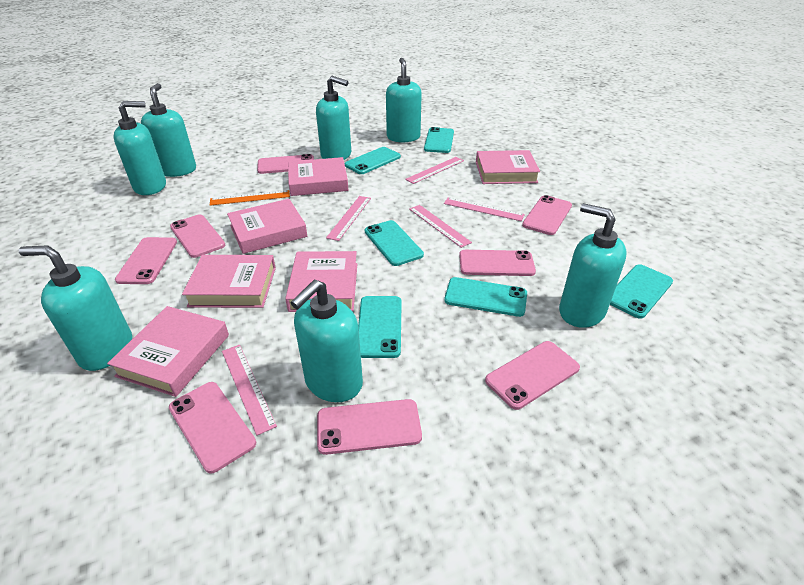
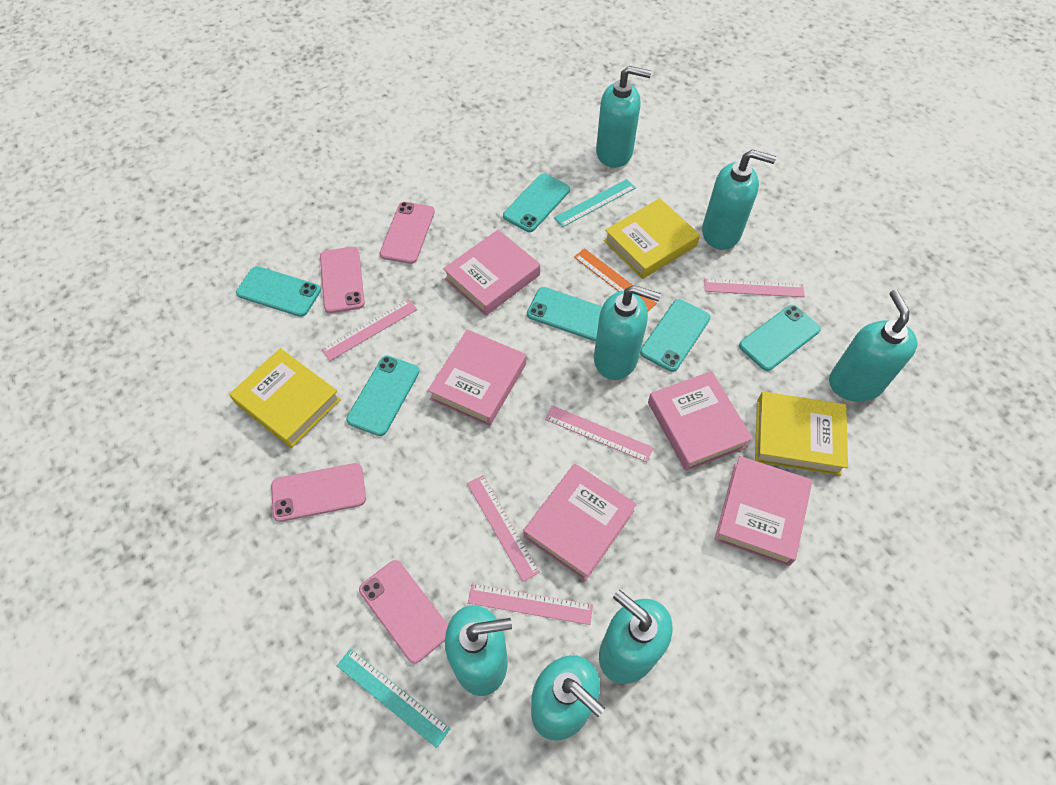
pink book: 6 -> 5
pink phone: 8 -> 4
turquoise ruler: 0 -> 2
yellow book: 0 -> 3

